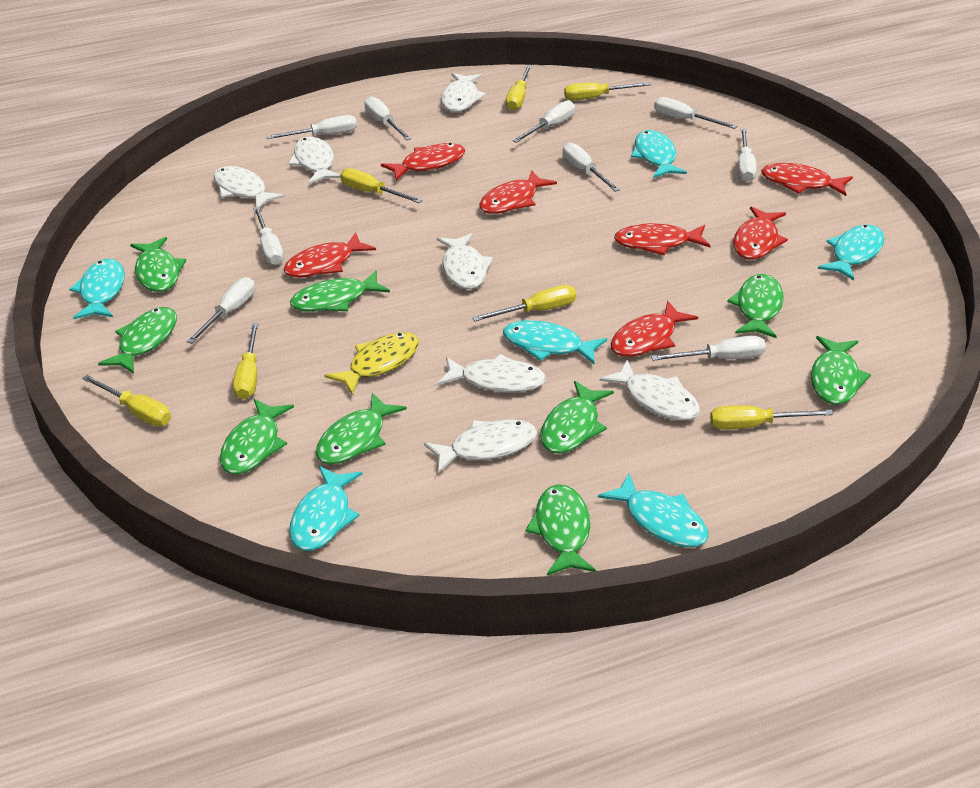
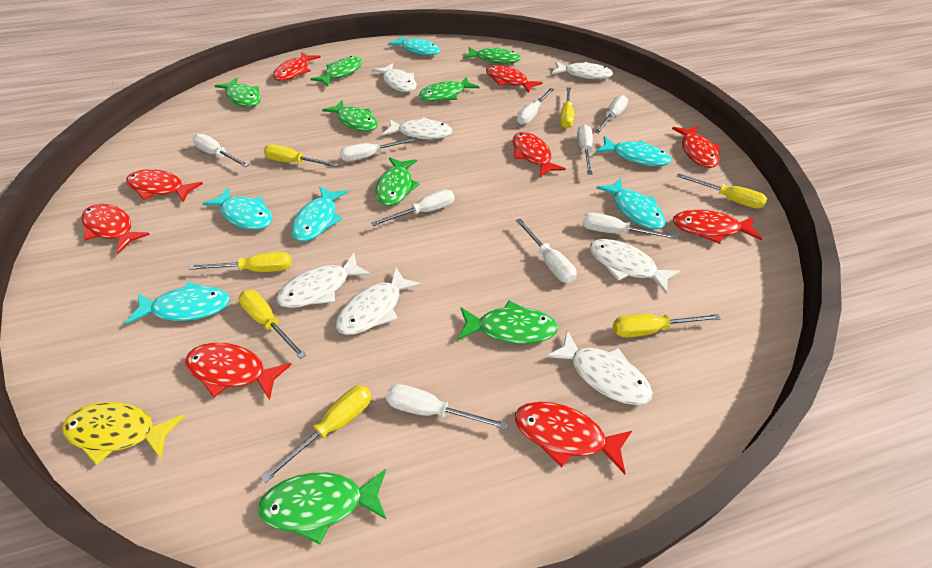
green fish: 9 -> 8
red fish: 7 -> 9

